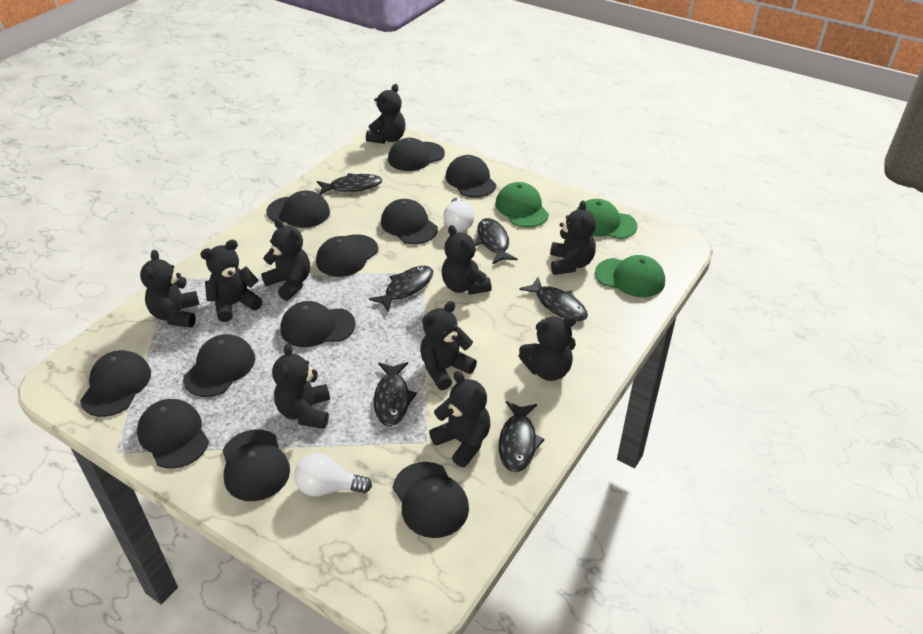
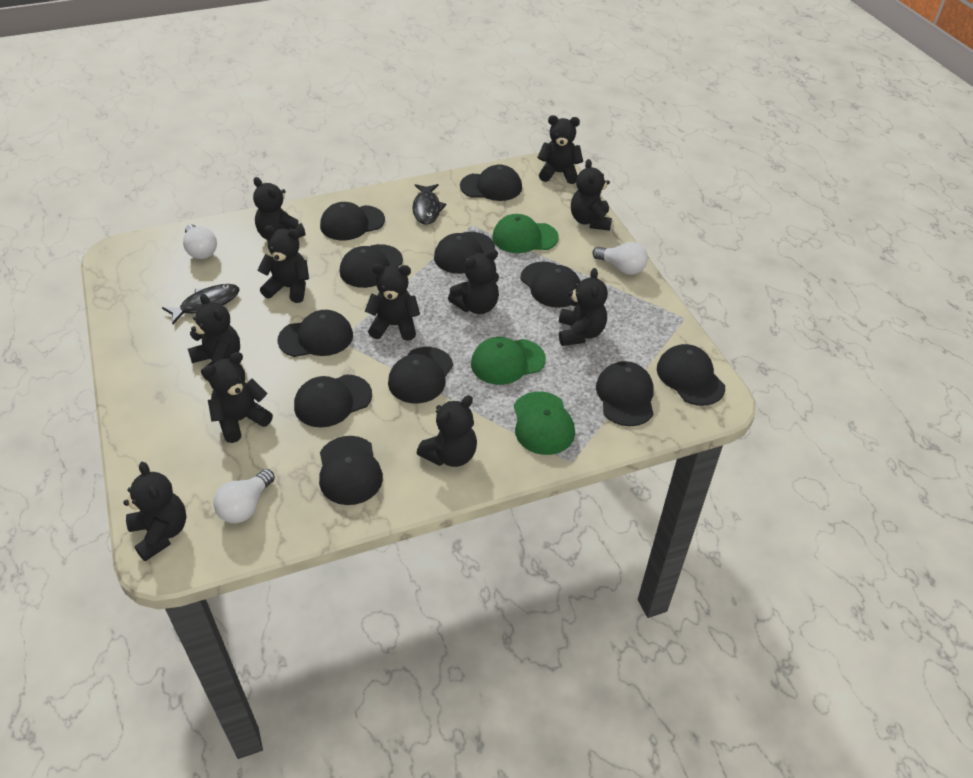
black fish: 6 -> 2
black teddy bear: 10 -> 11
white light bulb: 2 -> 3

